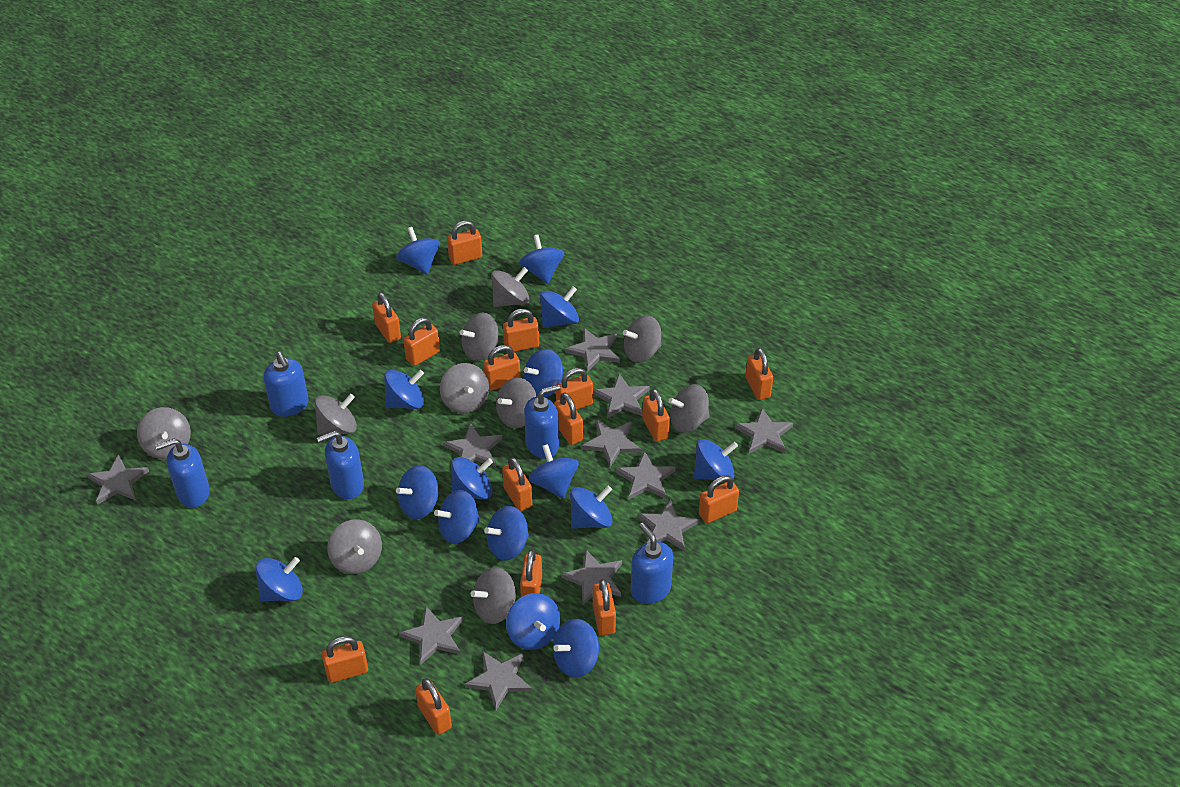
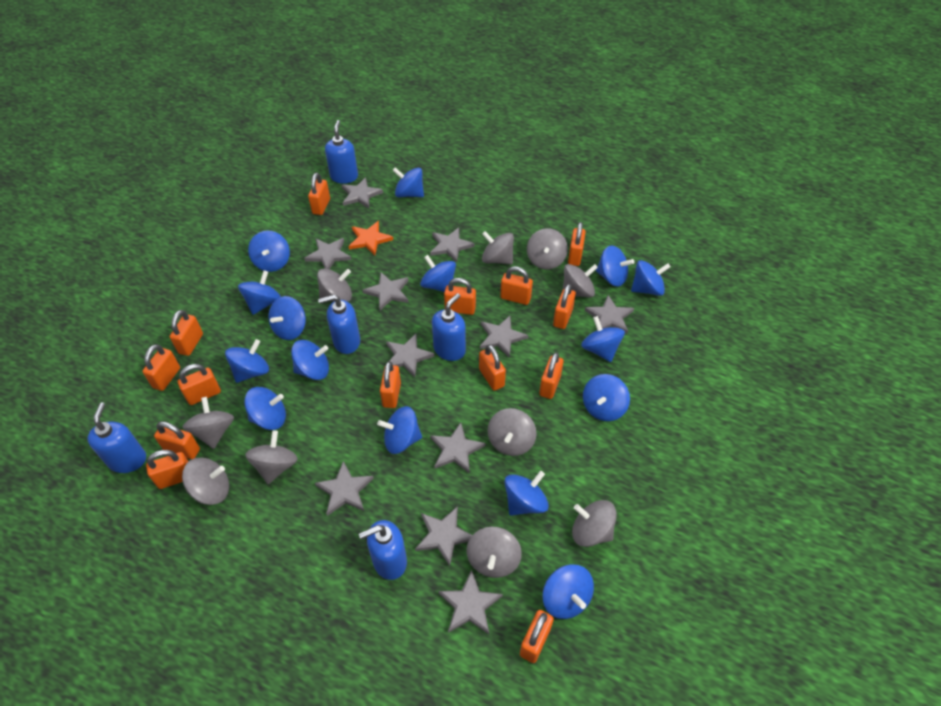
orange padlock: 15 -> 14
orange star: 0 -> 1

